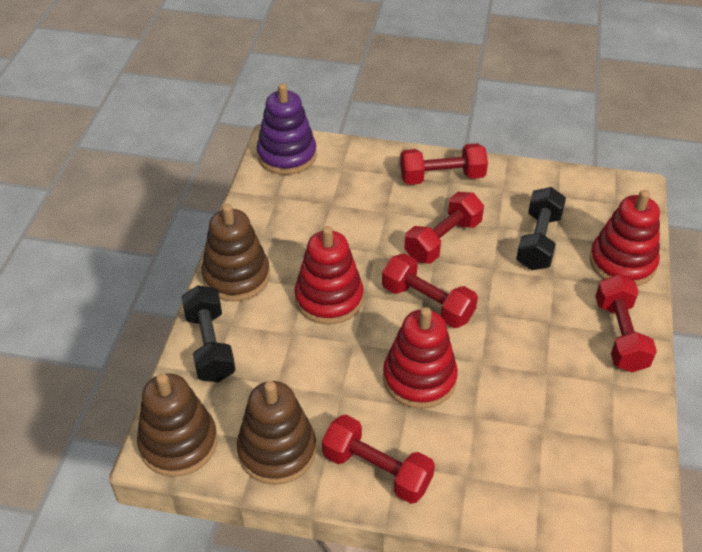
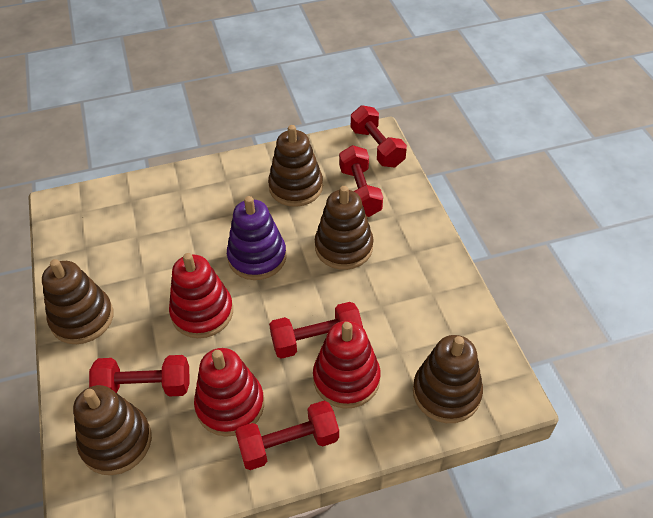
black dumbbell: 2 -> 0
brown stacking toy: 3 -> 5

